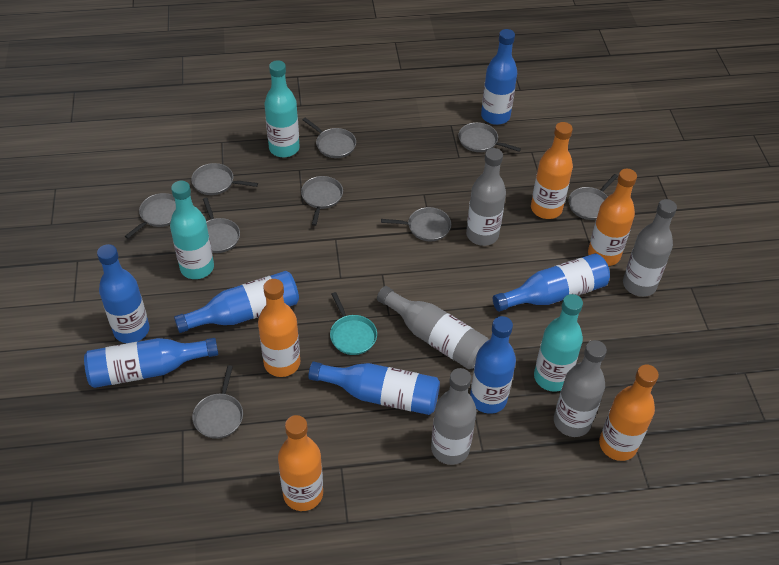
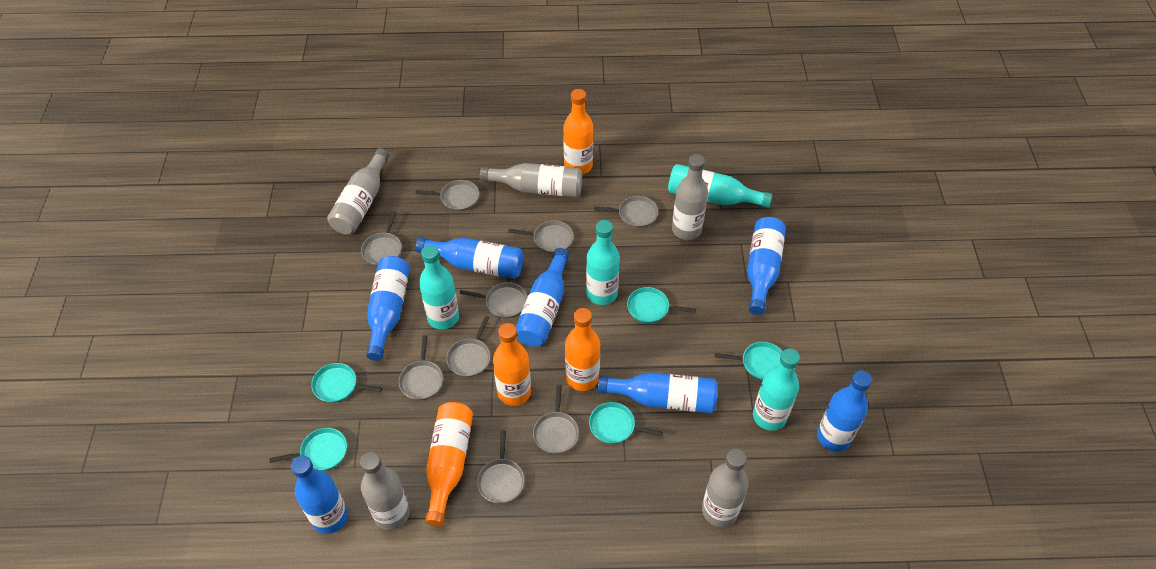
orange bottle: 5 -> 4
turquoise bottle: 3 -> 4
turquoise pan: 1 -> 5

